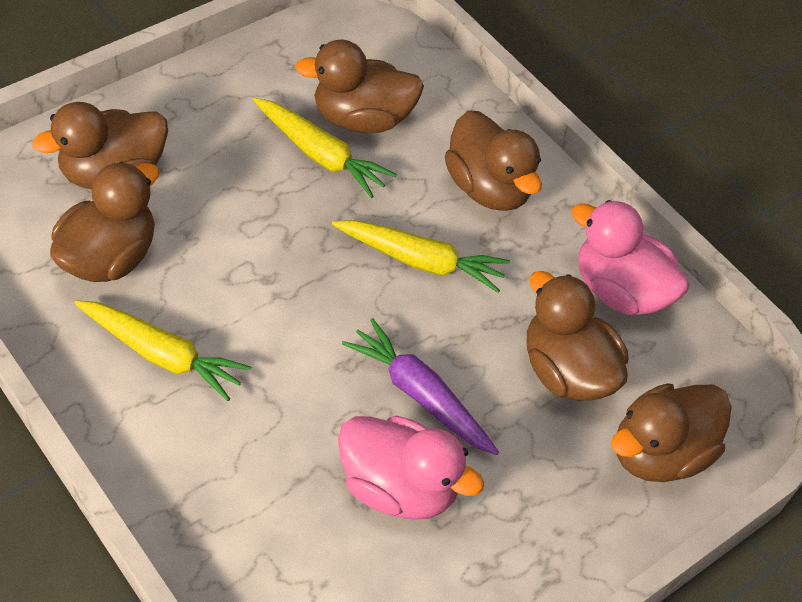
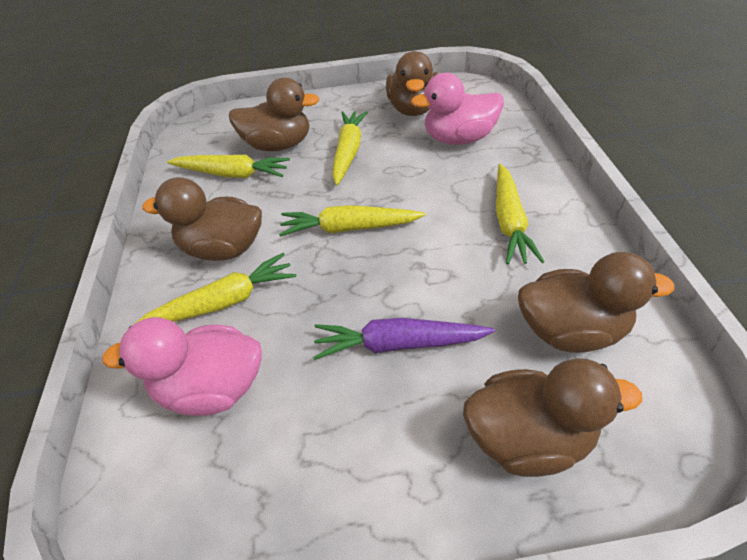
brown duck: 6 -> 5
yellow carrot: 3 -> 5

